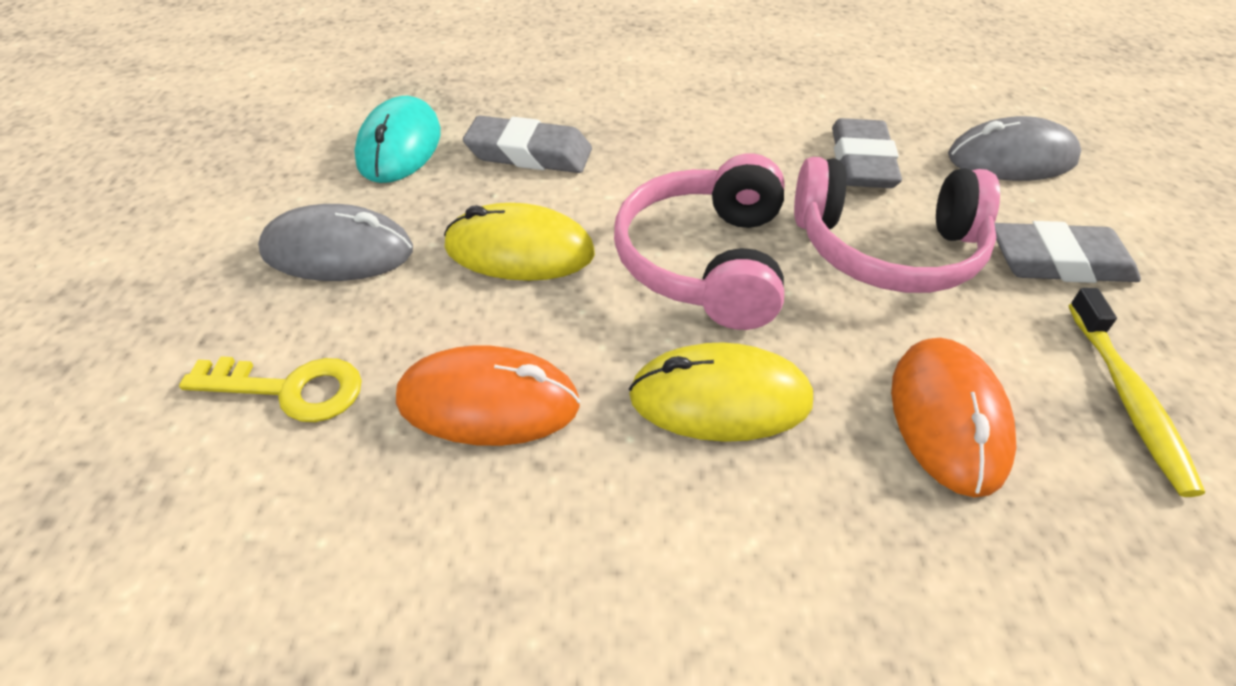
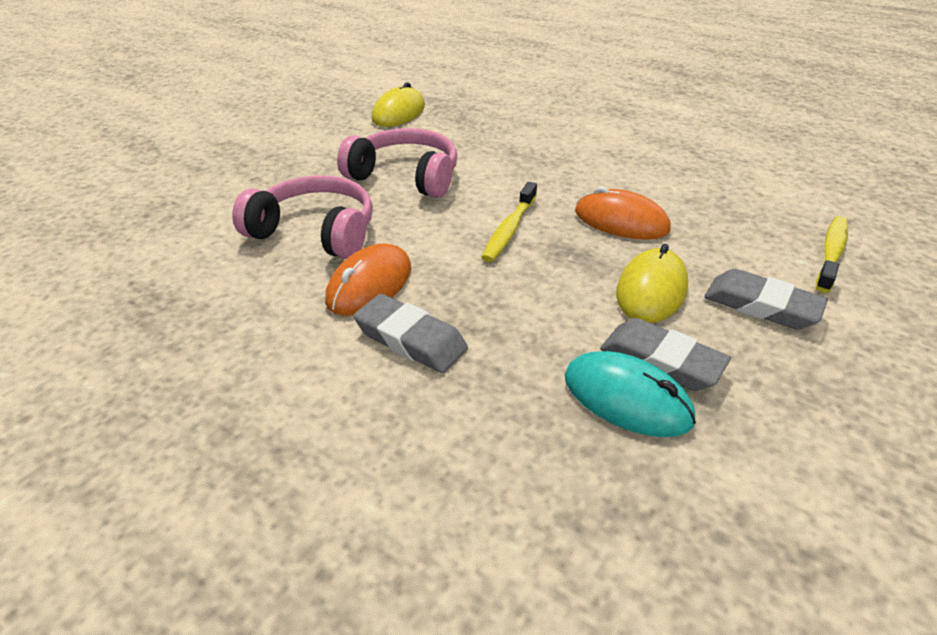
grey mouse: 2 -> 0
yellow key: 1 -> 0
yellow toothbrush: 1 -> 2

